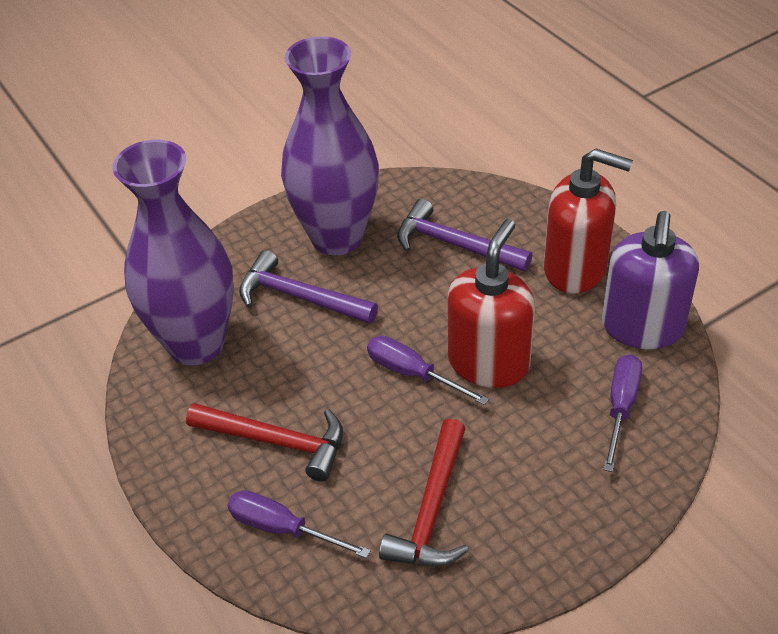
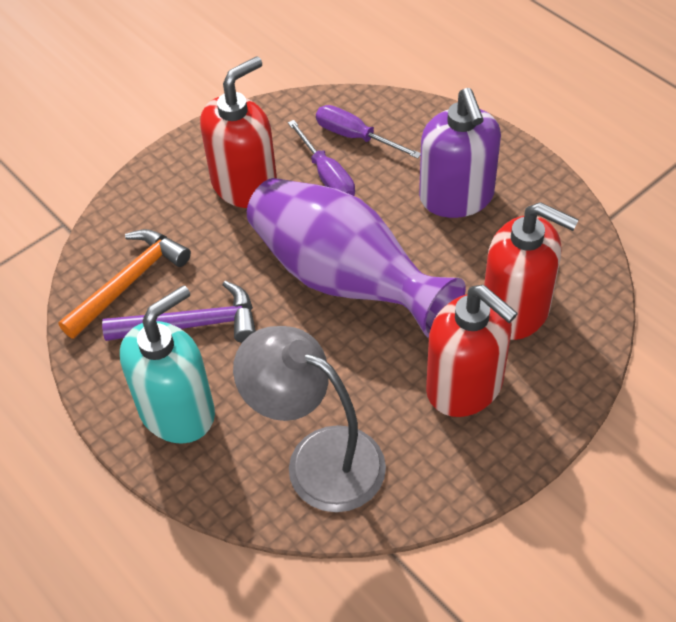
grey lamp: 0 -> 1
orange hammer: 0 -> 1
purple hammer: 2 -> 1
purple screwdriver: 3 -> 2
purple vase: 2 -> 1
red hammer: 2 -> 0
red soap dispenser: 2 -> 3
turquoise soap dispenser: 0 -> 1

